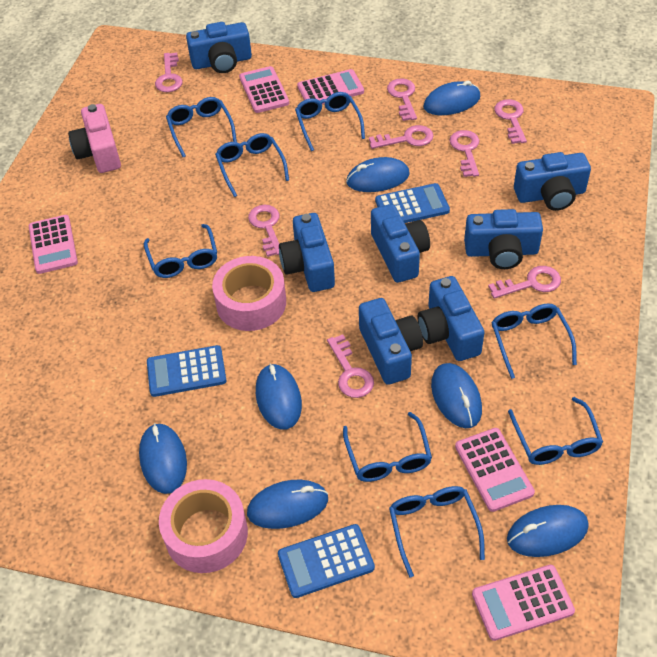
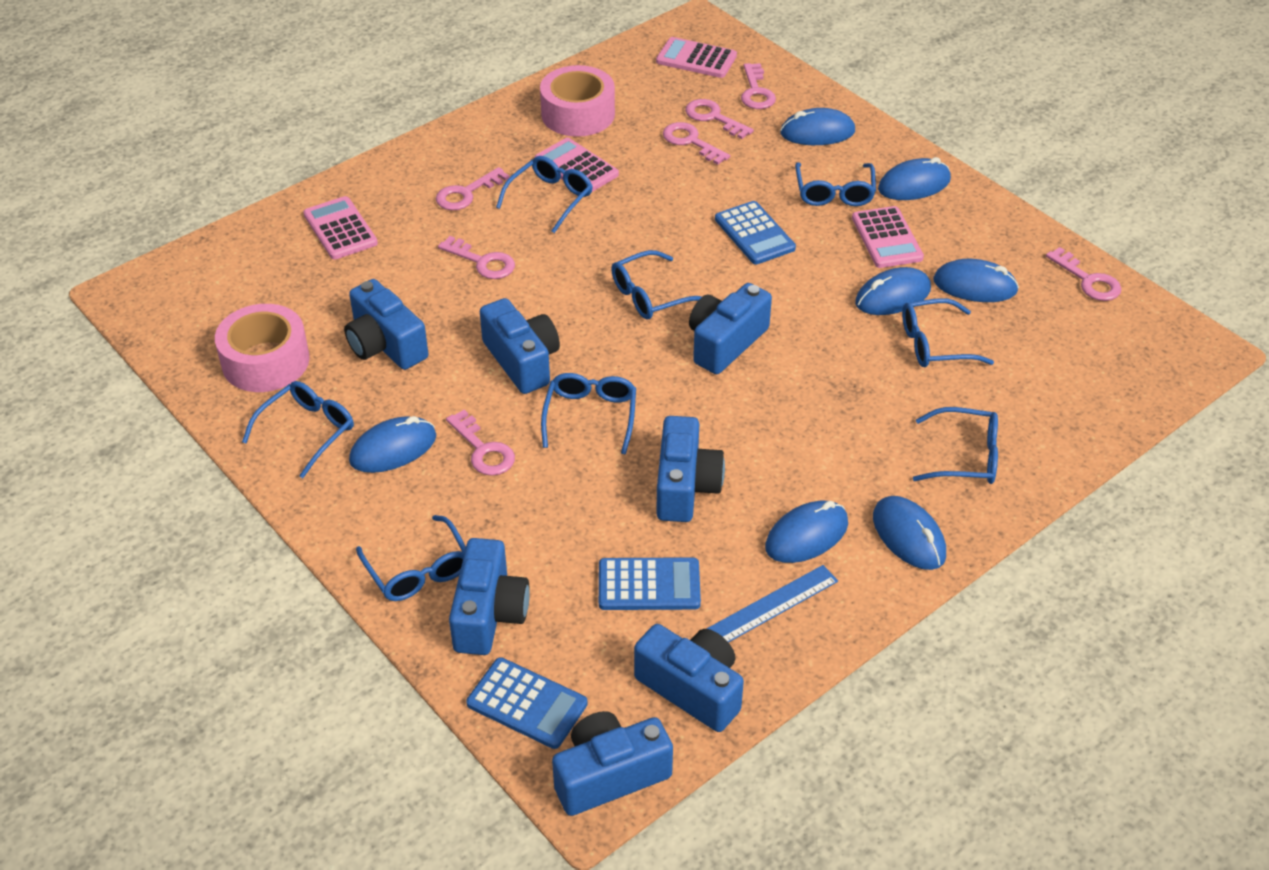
blue ruler: 0 -> 1
pink calculator: 5 -> 4
pink camera: 1 -> 0
pink key: 8 -> 7

